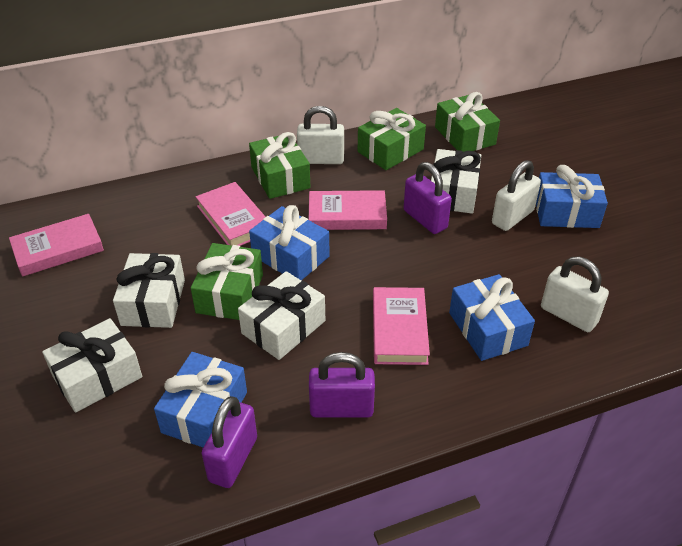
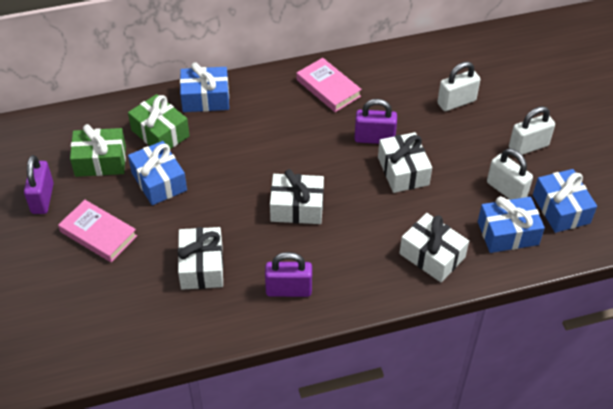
green gift: 4 -> 2
pink book: 4 -> 2

